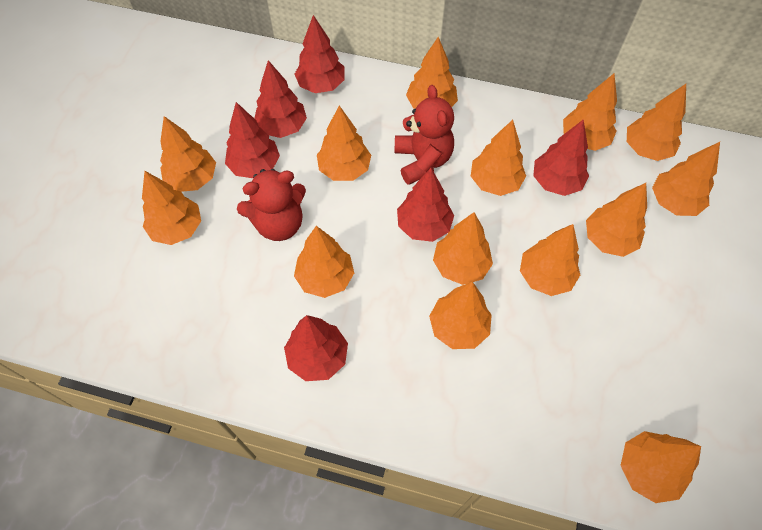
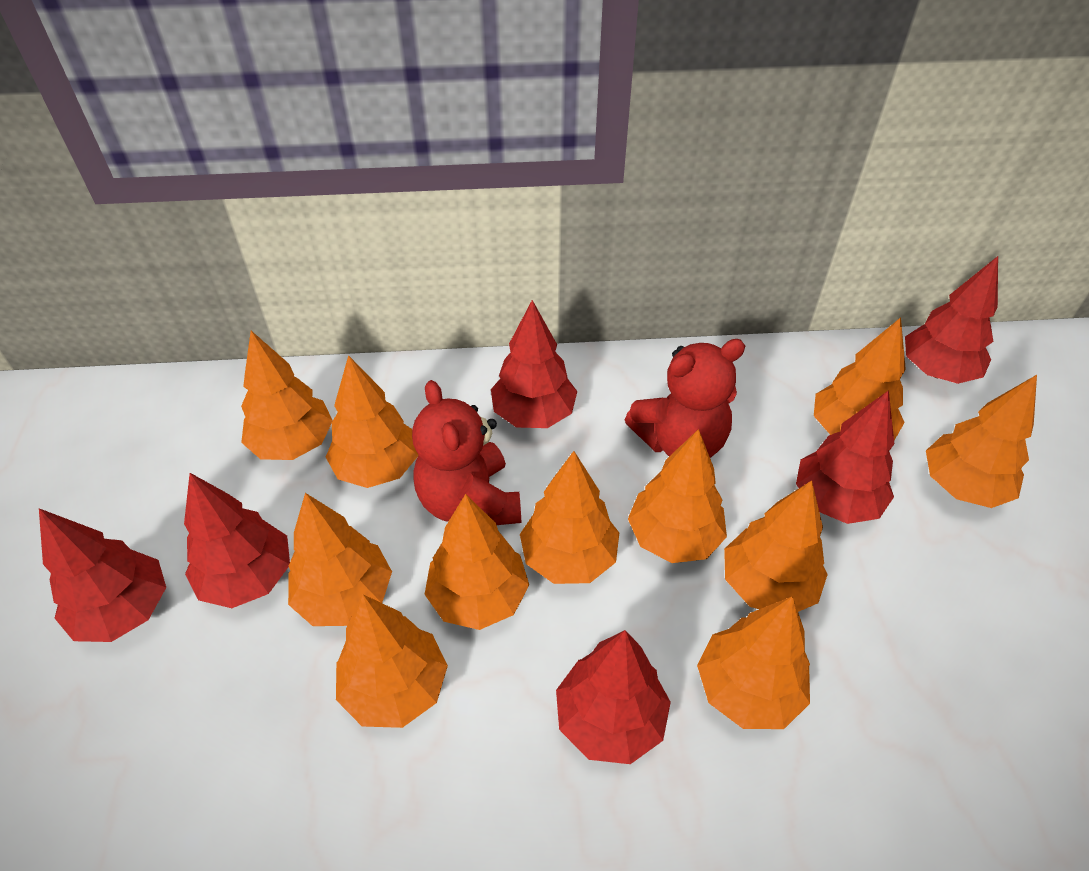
orange tree: 14 -> 11

